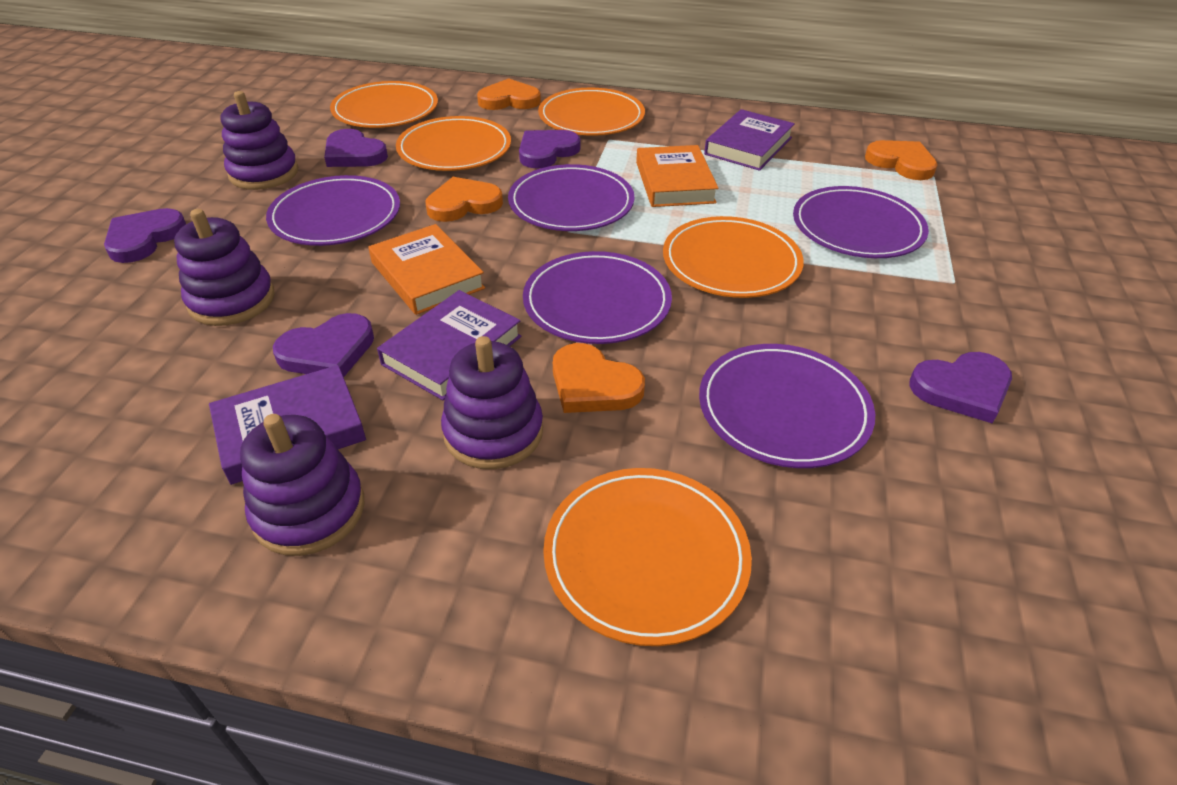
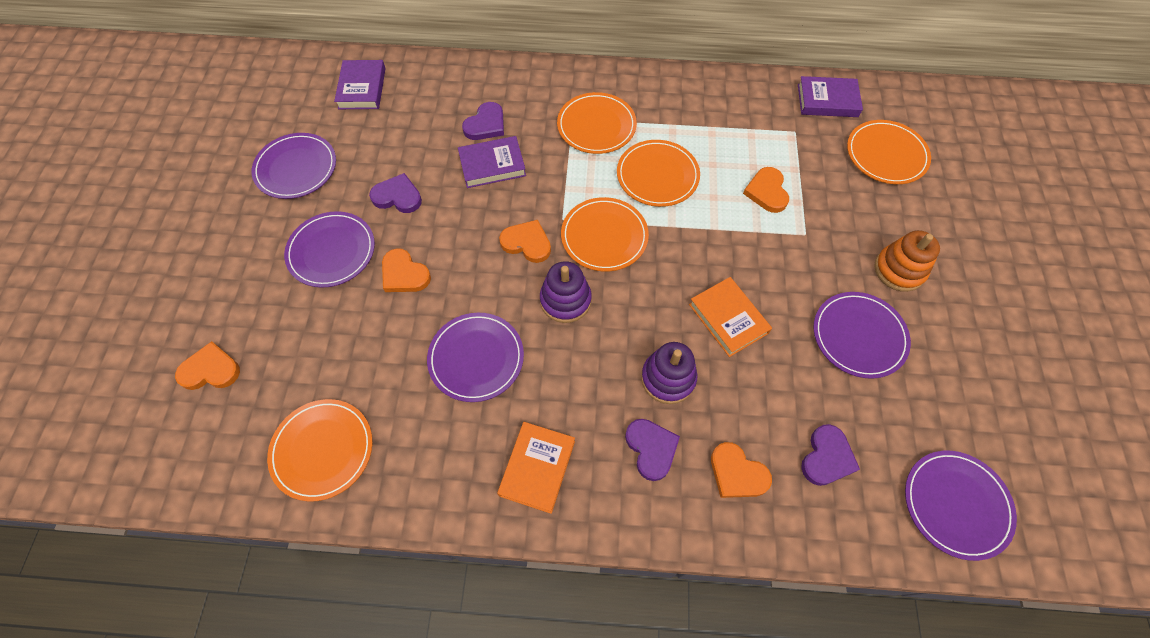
orange heart: 4 -> 5
orange stacking toy: 0 -> 1
purple heart: 5 -> 4
purple stacking toy: 4 -> 2

